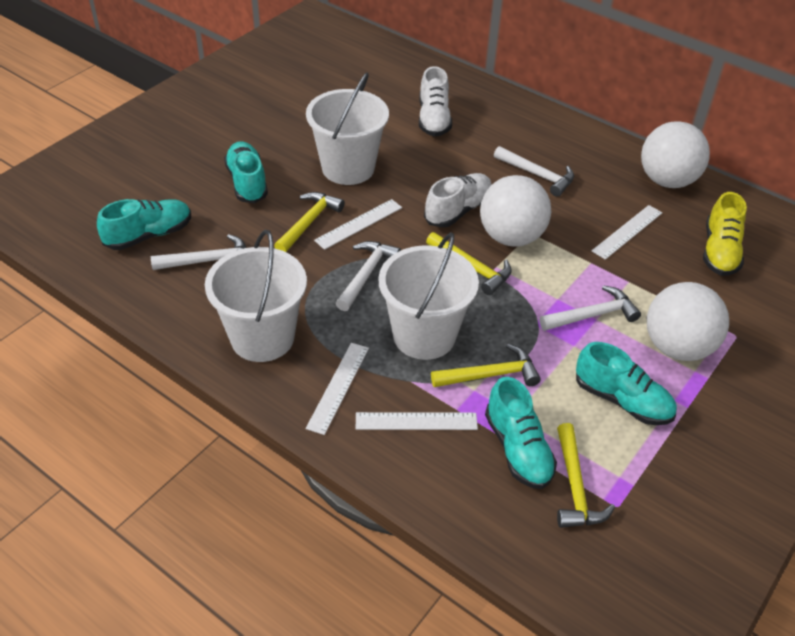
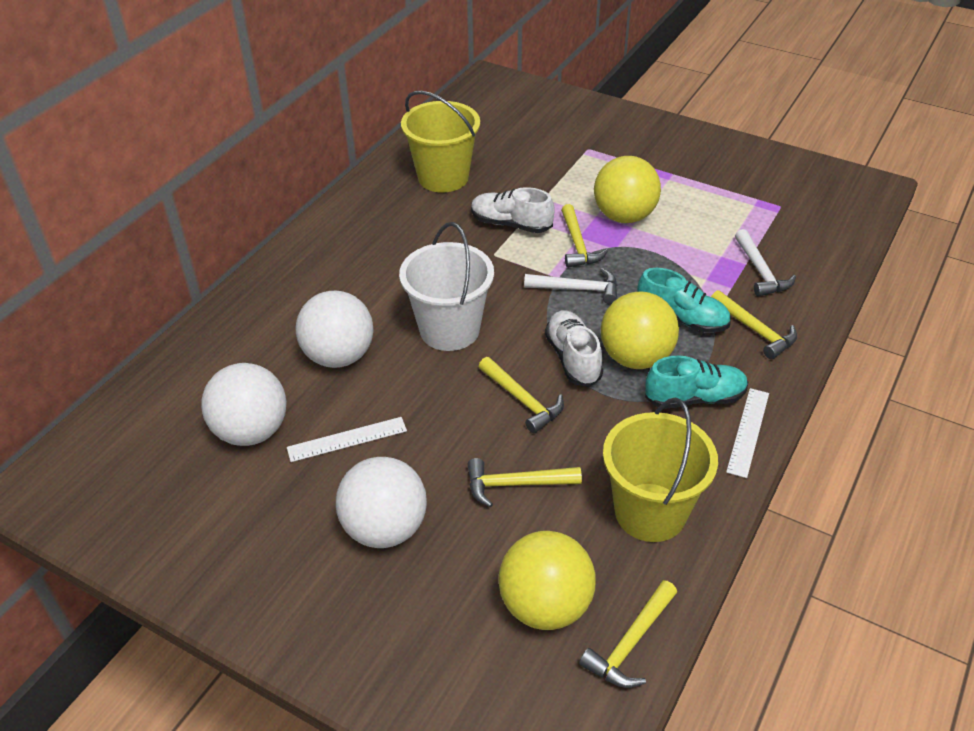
turquoise shoe: 4 -> 2
white bucket: 3 -> 1
white hammer: 4 -> 2
white ruler: 4 -> 2
yellow ball: 0 -> 3
yellow bucket: 0 -> 2
yellow hammer: 4 -> 5
yellow shoe: 1 -> 0

